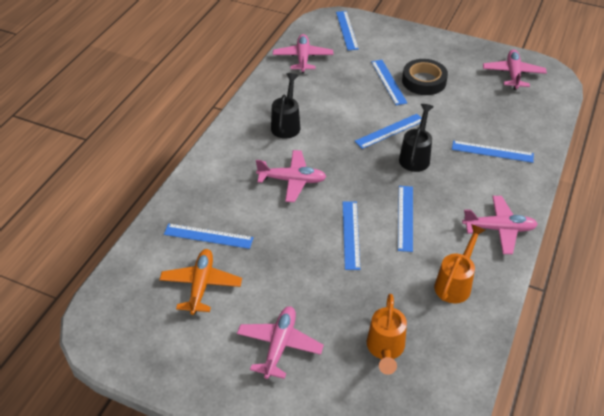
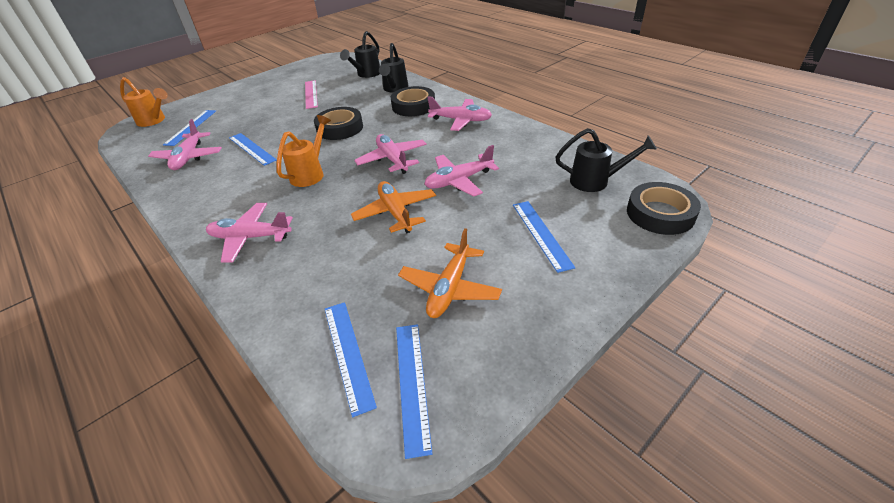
black tape: 1 -> 3
black watering can: 2 -> 3
blue ruler: 7 -> 5
orange plane: 1 -> 2
pink ruler: 0 -> 1

